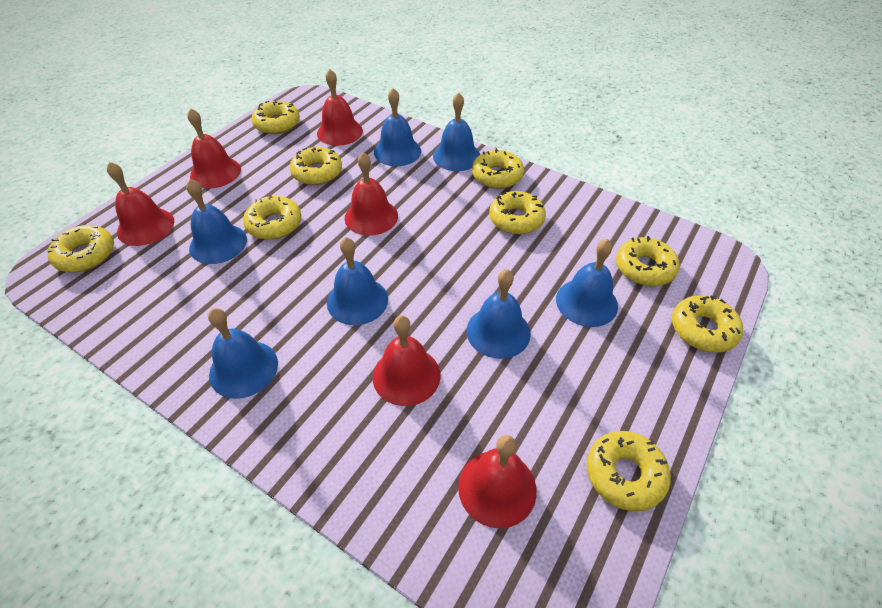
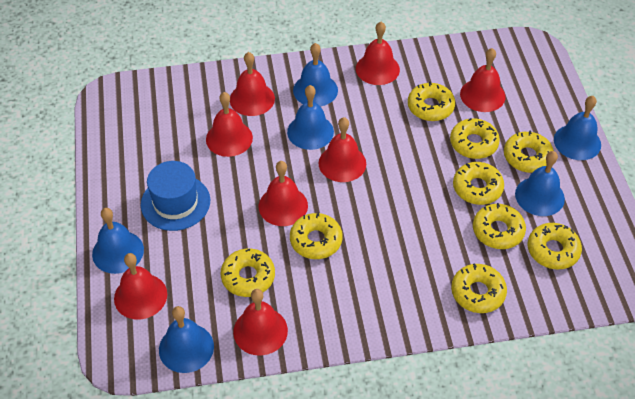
blue bell: 7 -> 6
blue hat: 0 -> 1
red bell: 6 -> 8

